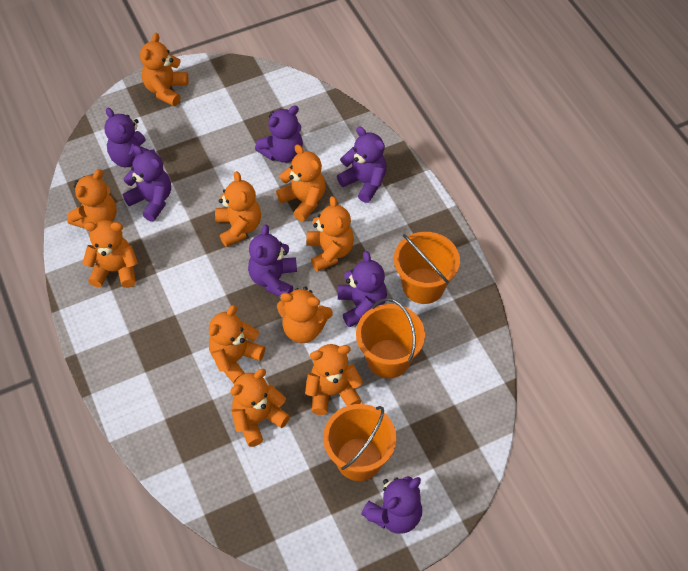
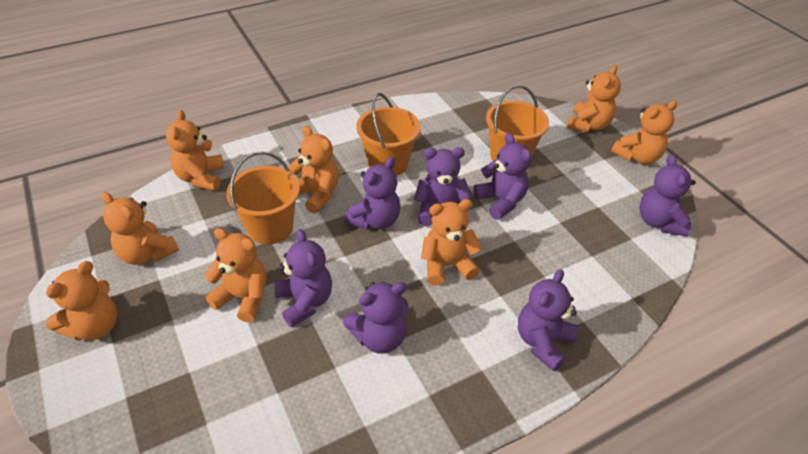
orange teddy bear: 10 -> 8

